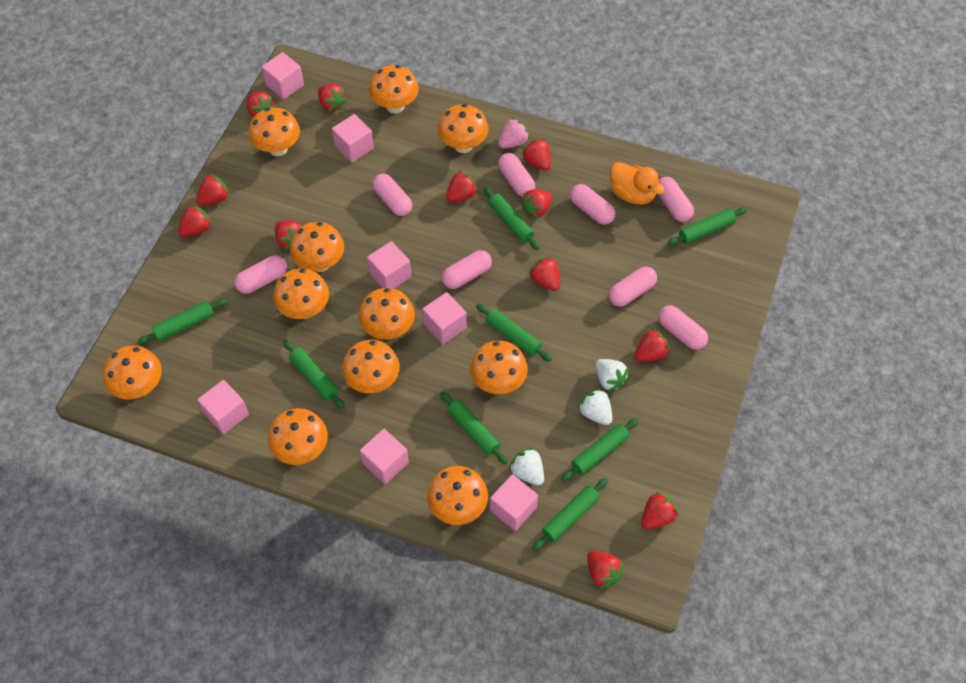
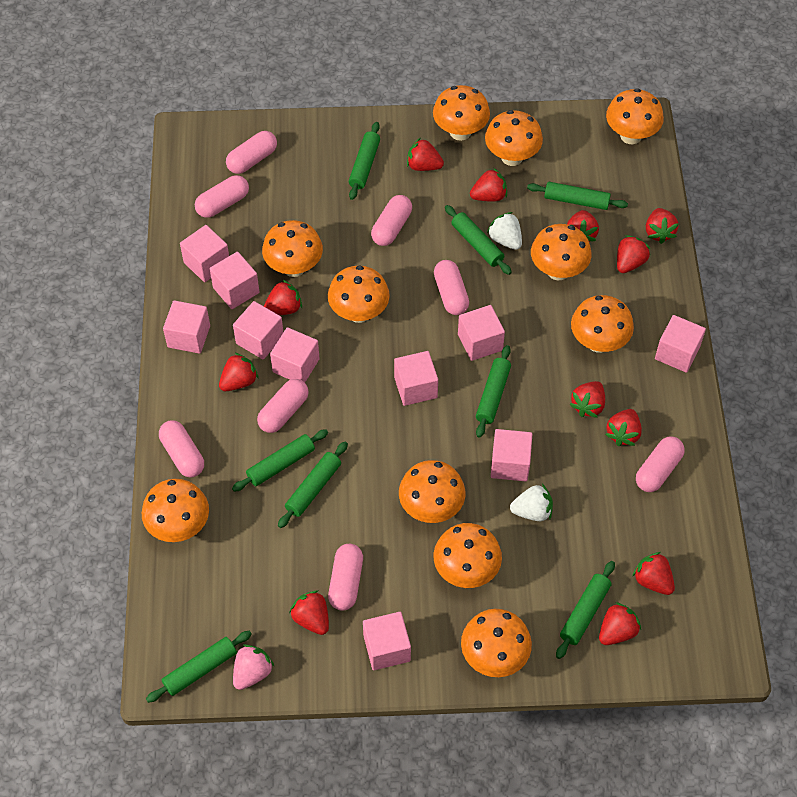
orange duck: 1 -> 0
pink cube: 7 -> 10
white strawberry: 3 -> 2

